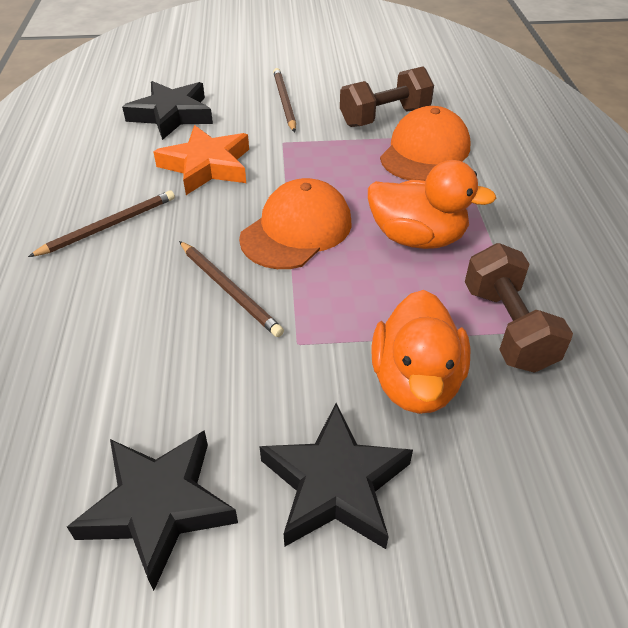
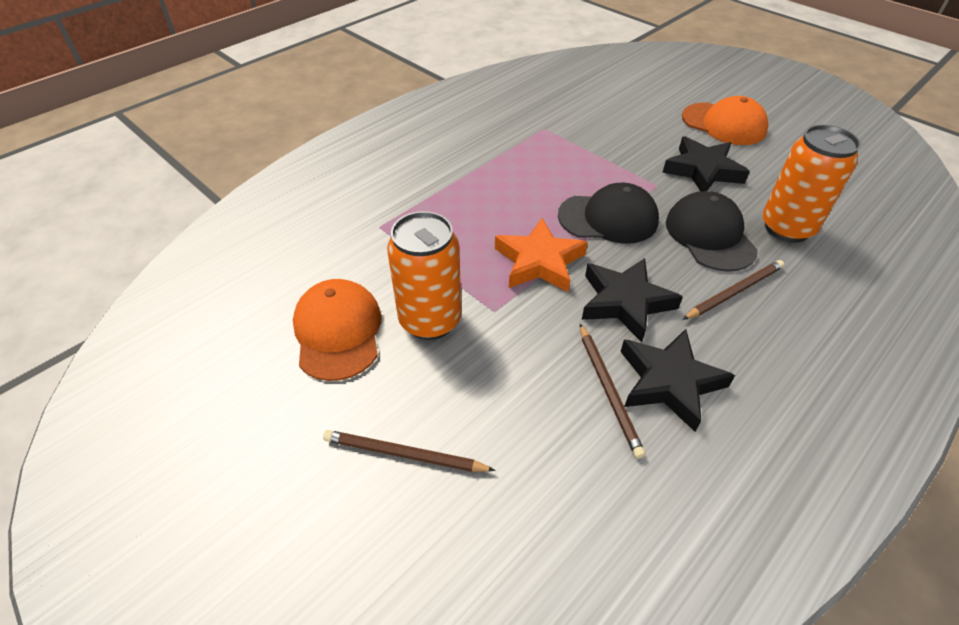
black cap: 0 -> 2
brown dumbbell: 2 -> 0
orange can: 0 -> 2
orange duck: 2 -> 0

